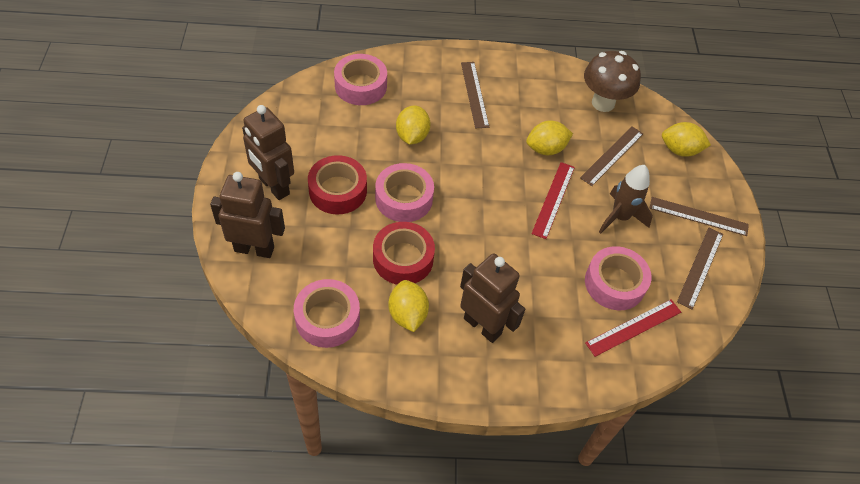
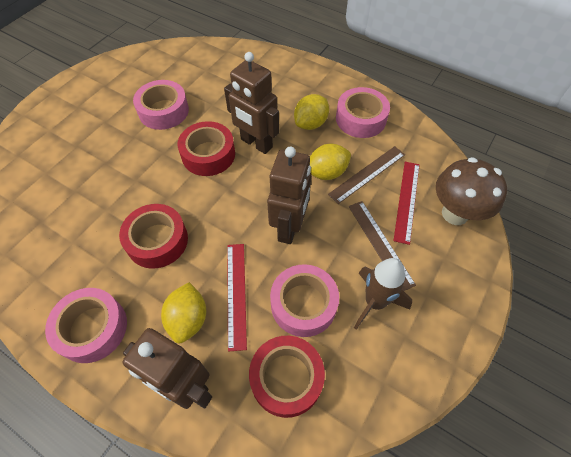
brown ruler: 4 -> 2
red tape: 2 -> 3
yellow lemon: 4 -> 3

